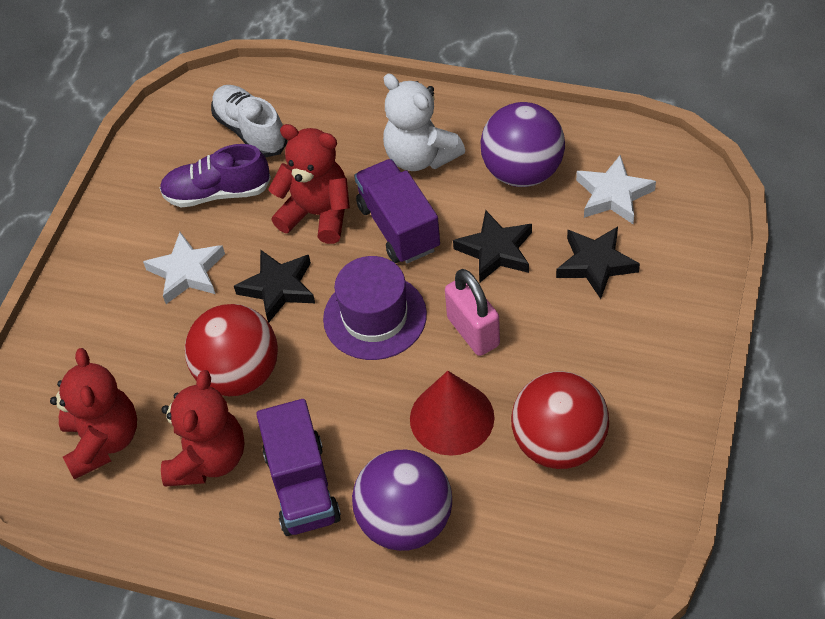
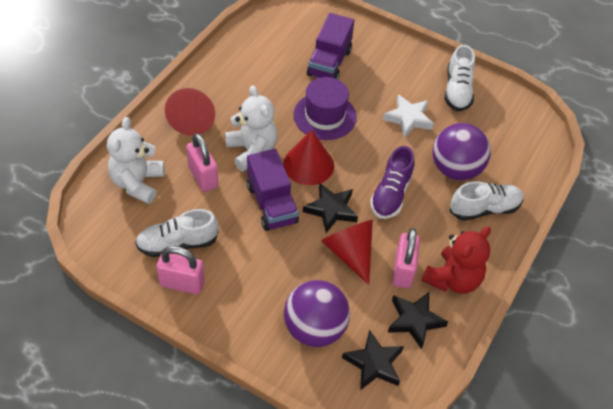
pink padlock: 1 -> 3
red ball: 2 -> 0
red cone: 1 -> 3
red teddy bear: 3 -> 1
white shoe: 1 -> 3
white star: 2 -> 1
white teddy bear: 1 -> 2

